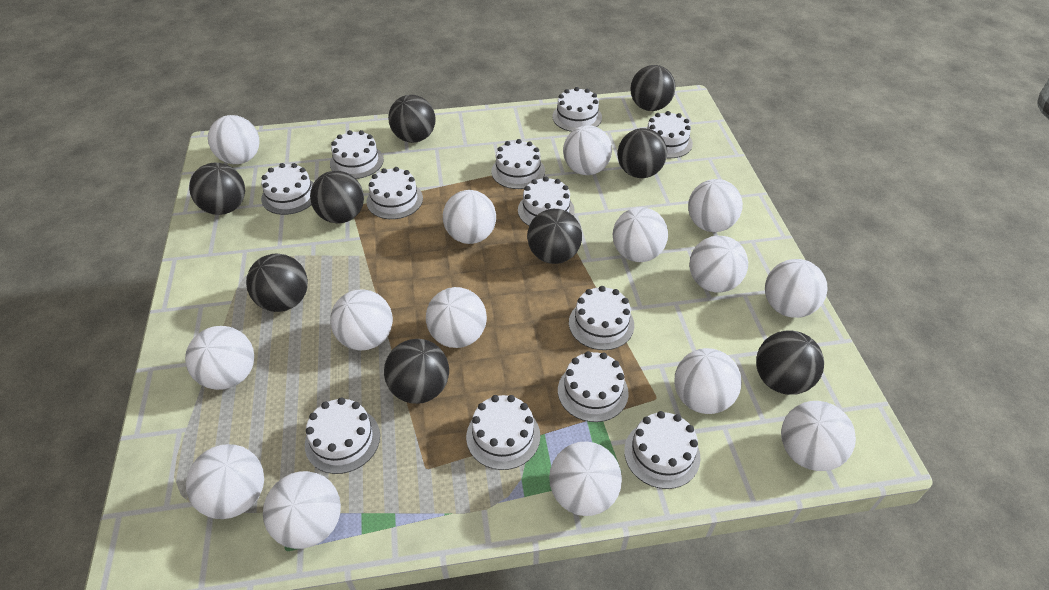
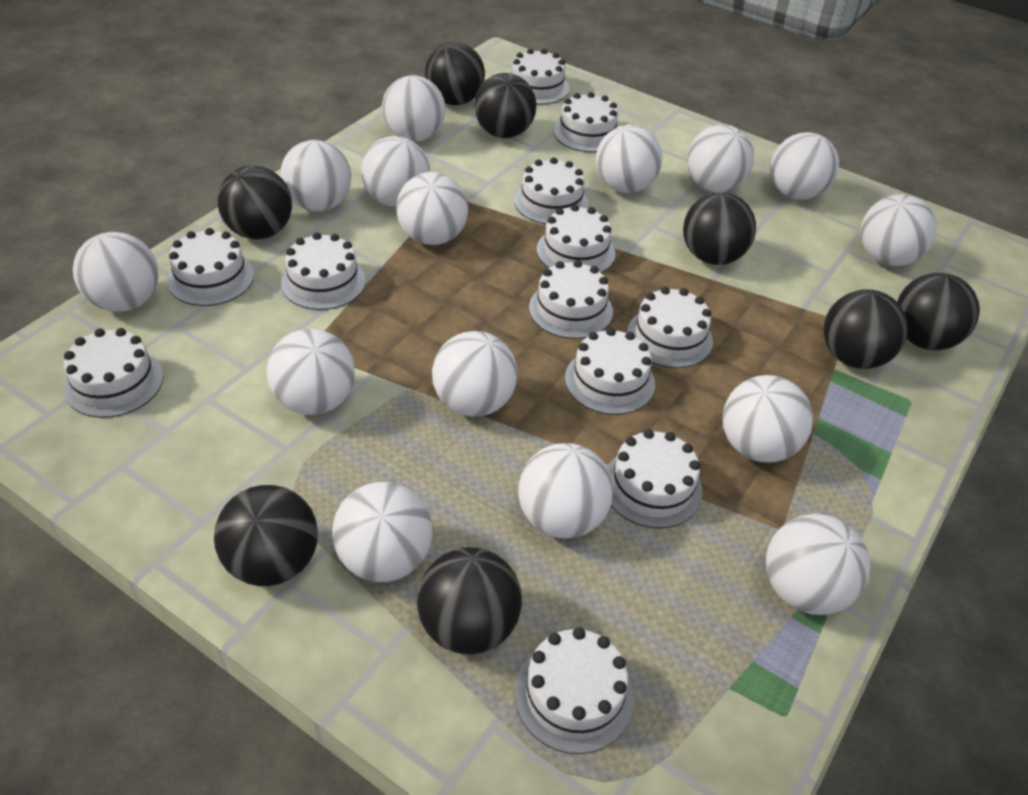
black ball: 9 -> 8

